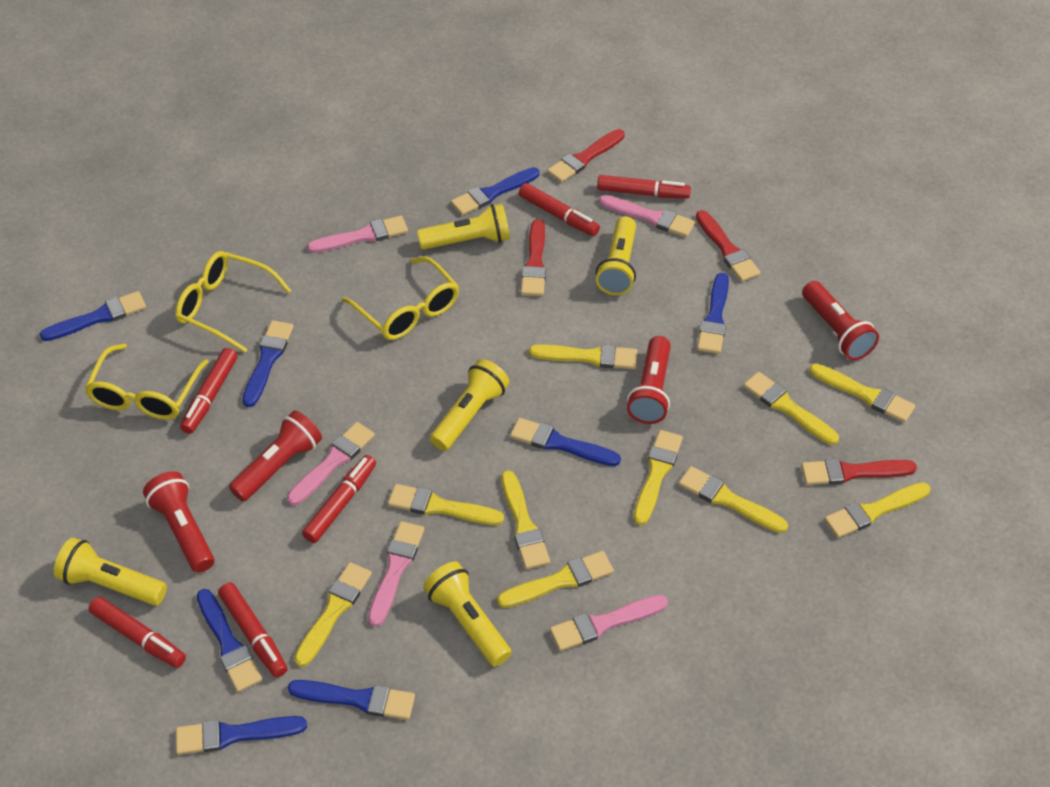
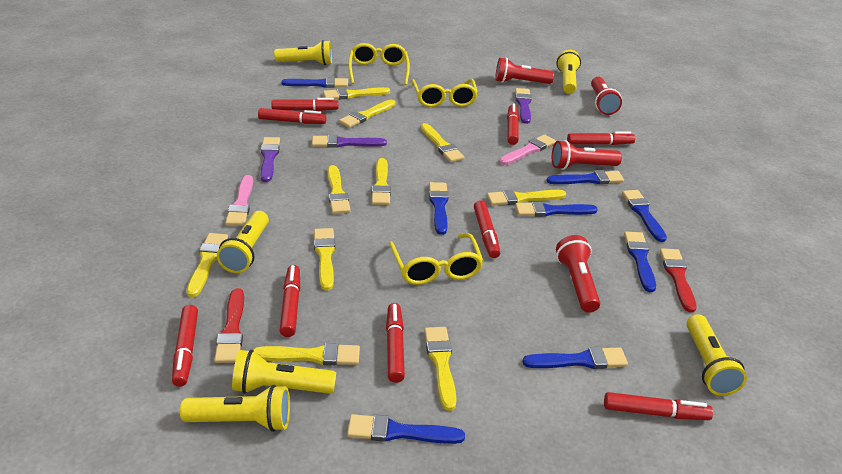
pink brush: 5 -> 2
purple brush: 0 -> 3
red brush: 4 -> 2
red marker: 6 -> 9
yellow flashlight: 5 -> 6

